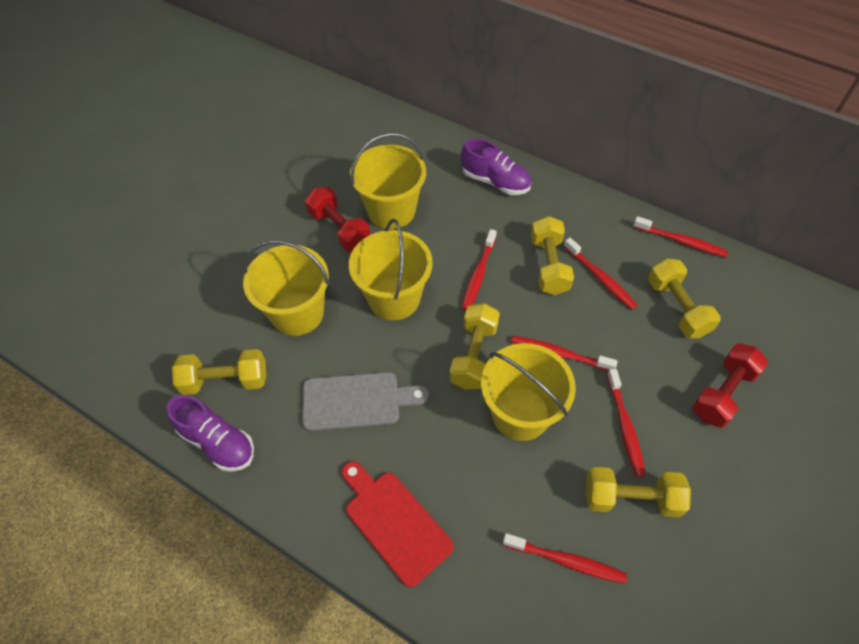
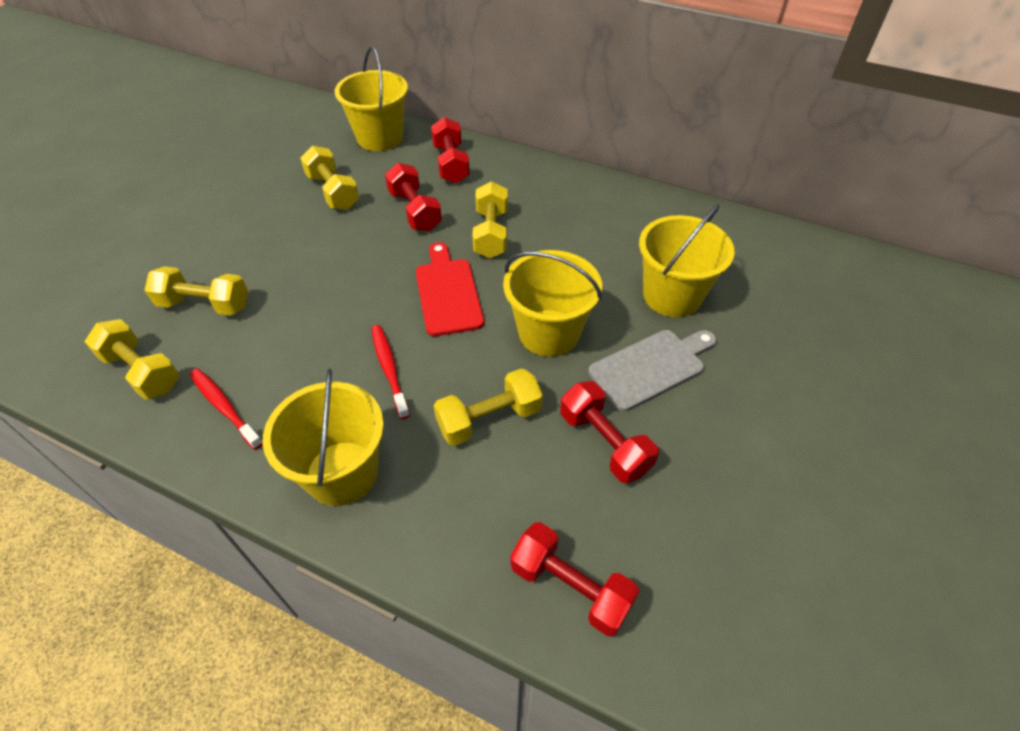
purple shoe: 2 -> 0
red dumbbell: 2 -> 4
red toothbrush: 6 -> 2

